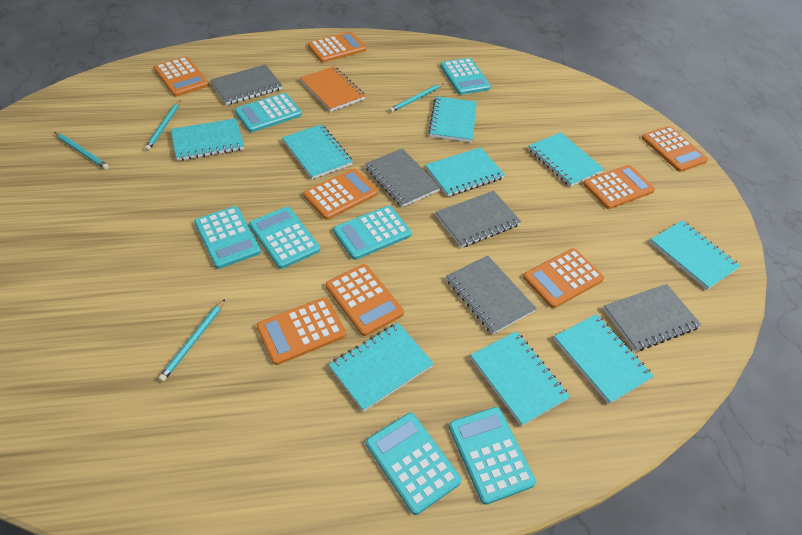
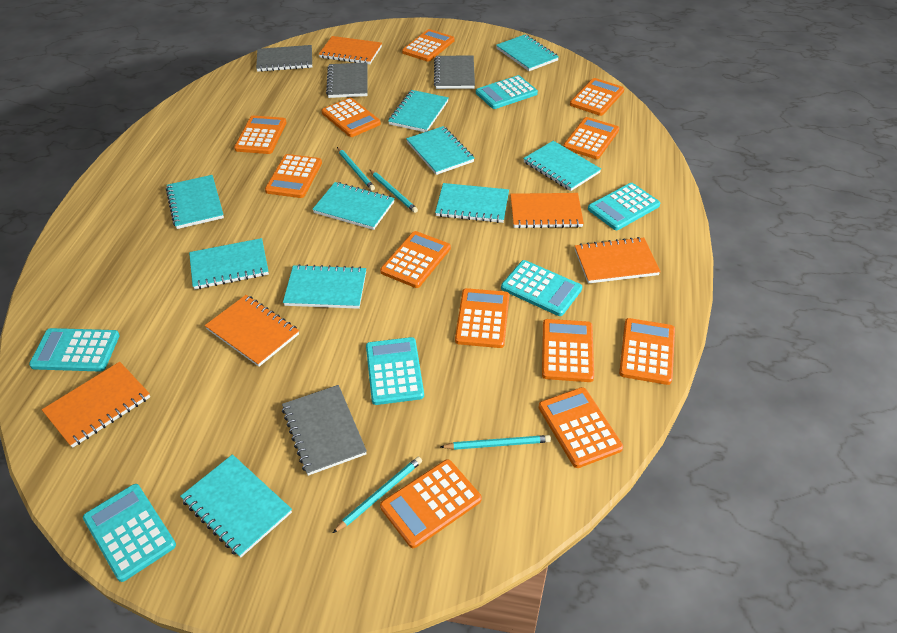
grey notebook: 5 -> 4
orange calculator: 8 -> 12
orange notebook: 1 -> 5
turquoise calculator: 7 -> 6
turquoise notebook: 9 -> 10

